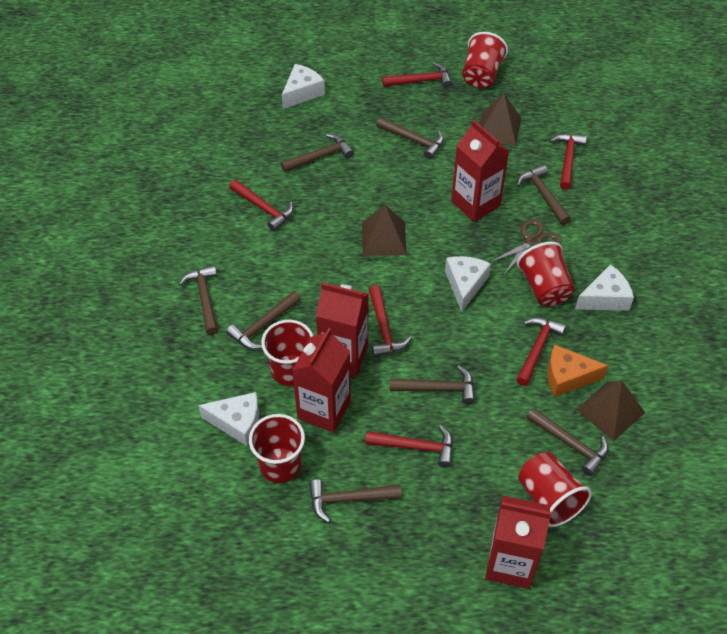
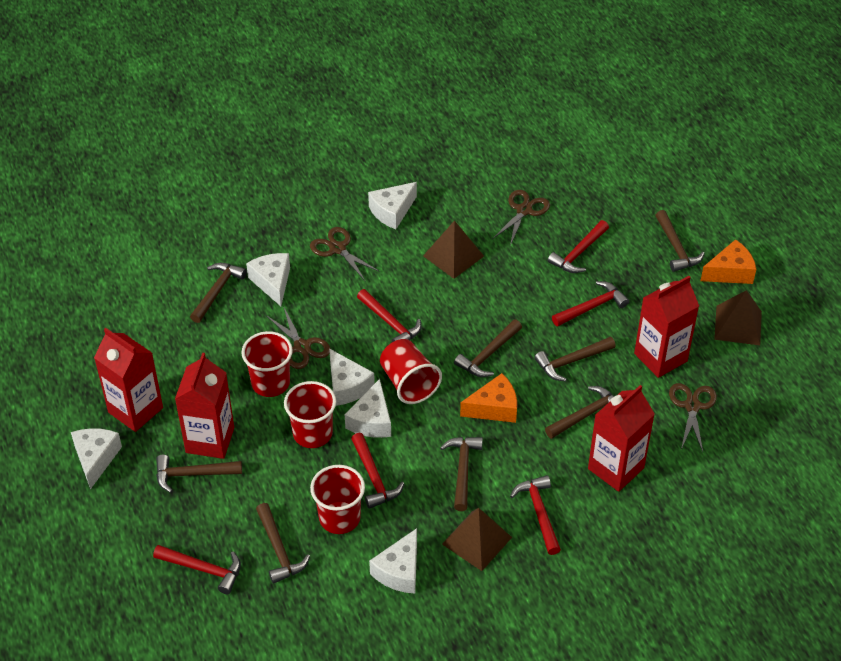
brown scissors: 1 -> 4
orange cheese: 1 -> 2
red cup: 5 -> 4
white cheese: 4 -> 6

